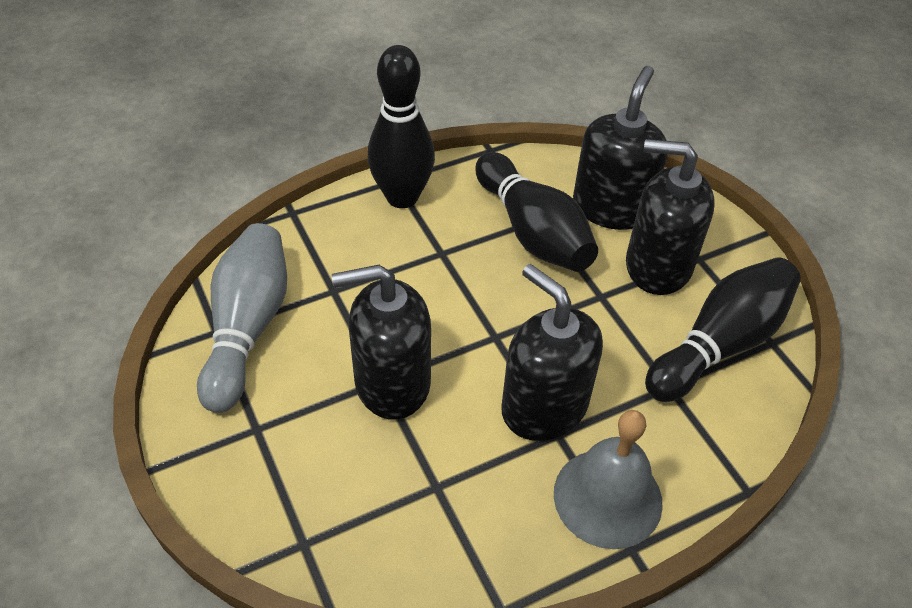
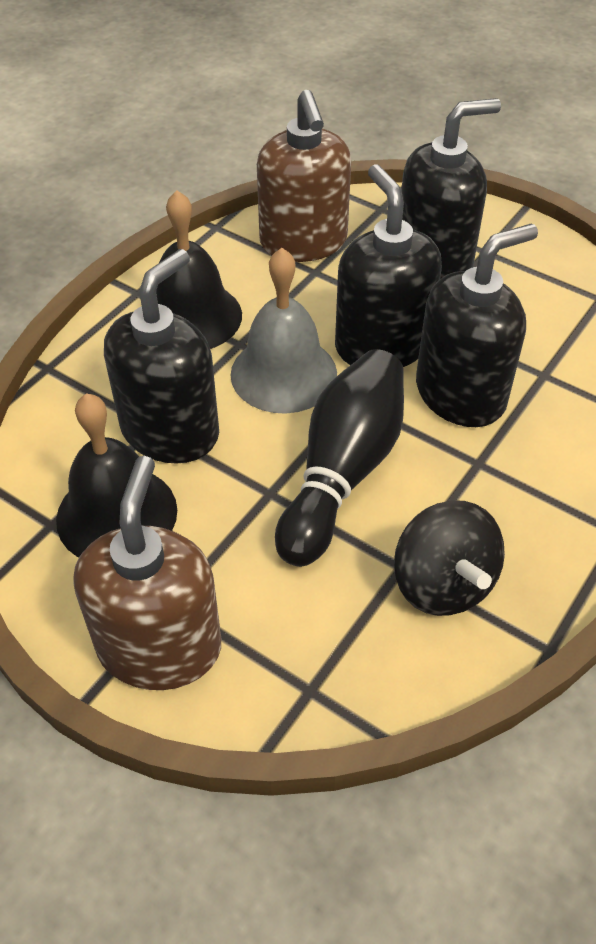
black bell: 0 -> 2
black bowling pin: 3 -> 1
black spinning top: 0 -> 1
brown soap dispenser: 0 -> 2
grey bowling pin: 1 -> 0

